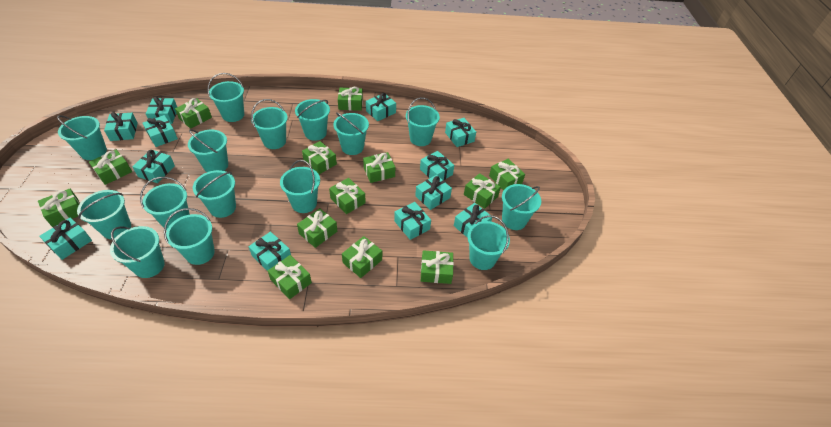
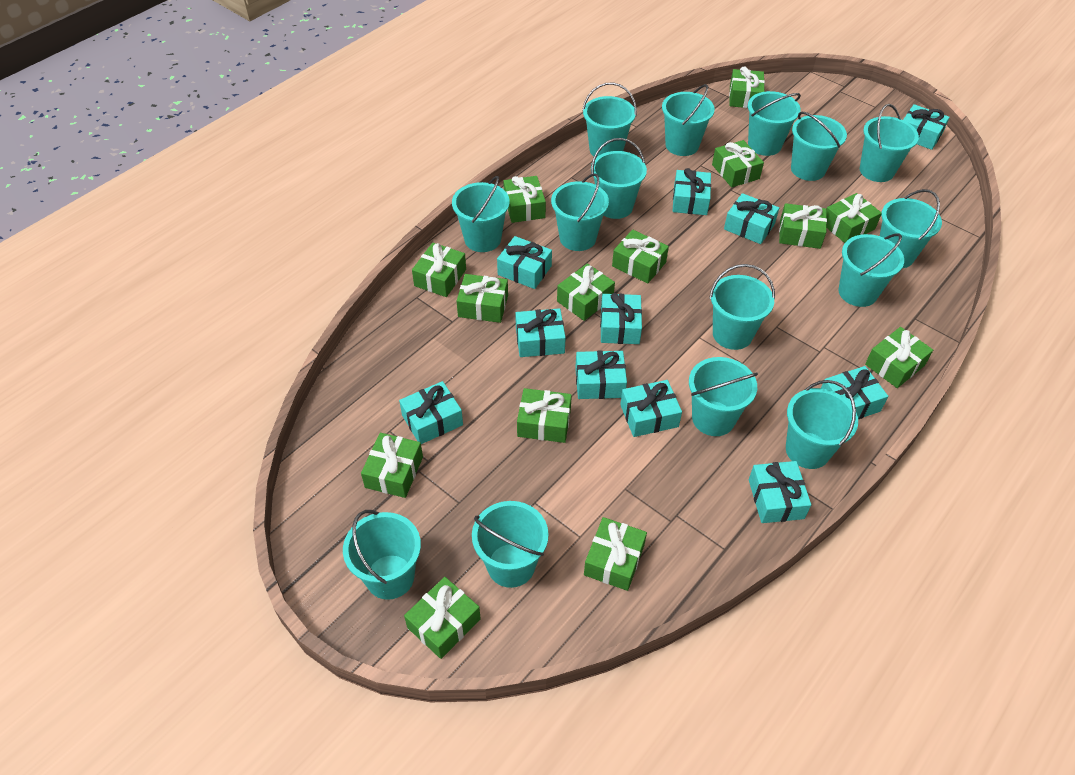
green gift: 13 -> 14
turquoise gift: 12 -> 11

